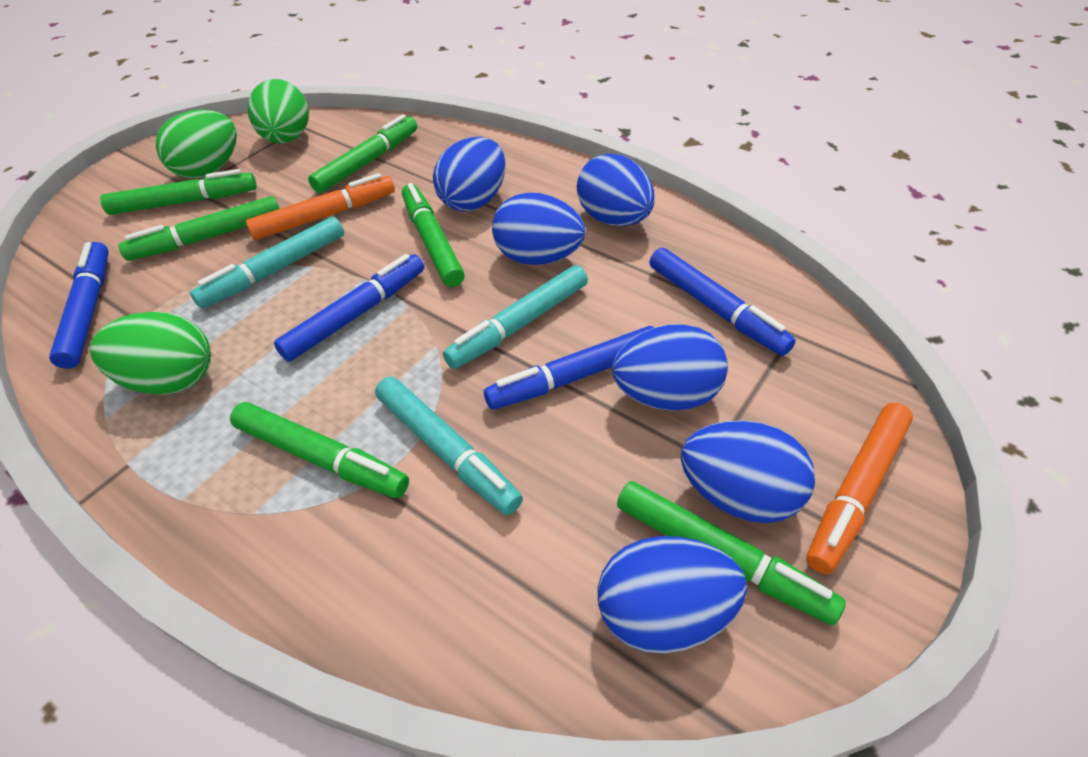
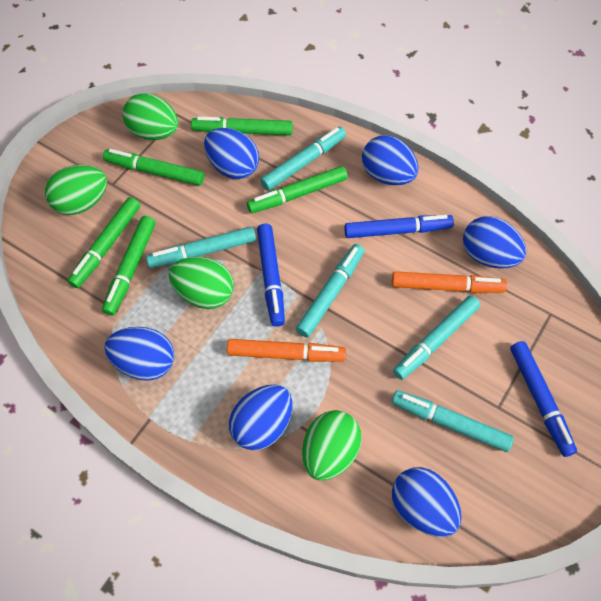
blue marker: 4 -> 3
green egg: 3 -> 4
green marker: 6 -> 5
turquoise marker: 3 -> 5

